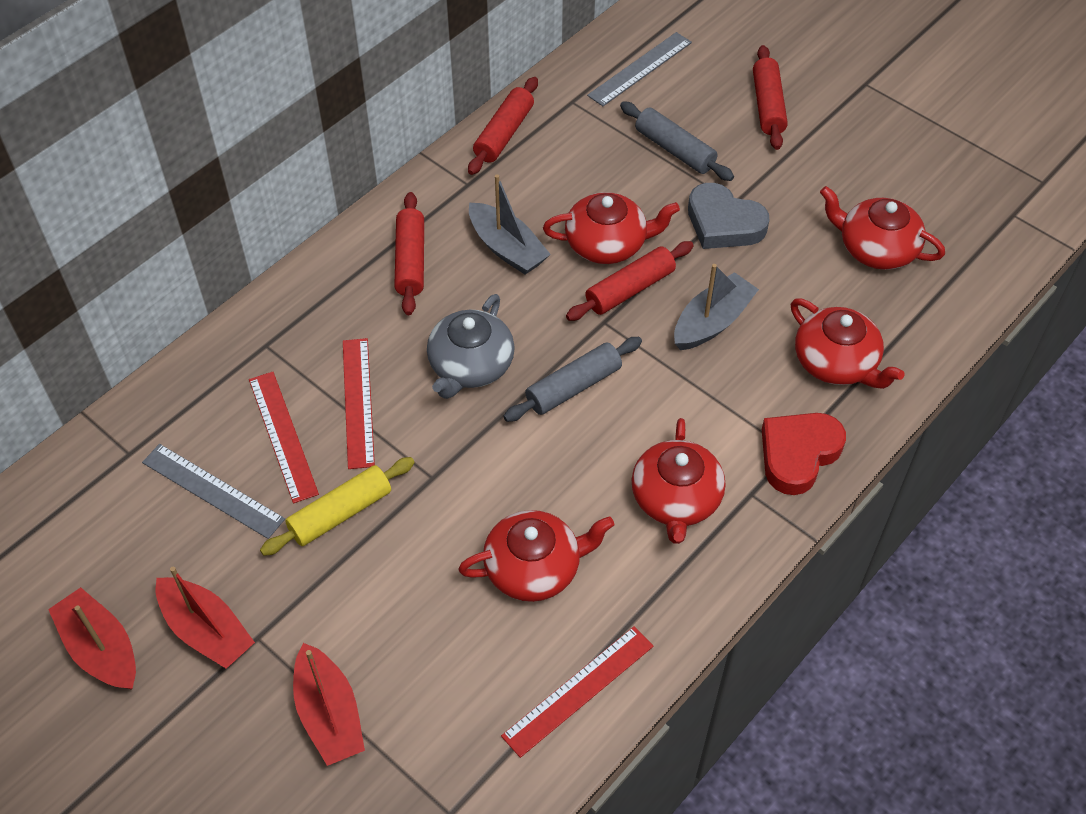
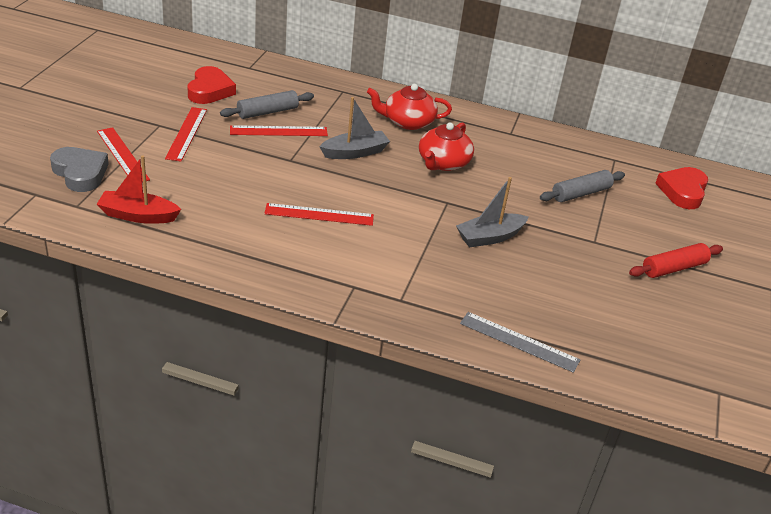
grey ruler: 2 -> 1
grey teapot: 1 -> 0
red boat: 3 -> 1
red heart: 1 -> 2
red rolling pin: 4 -> 1
red ruler: 3 -> 4
red teapot: 5 -> 2
yellow rolling pin: 1 -> 0

